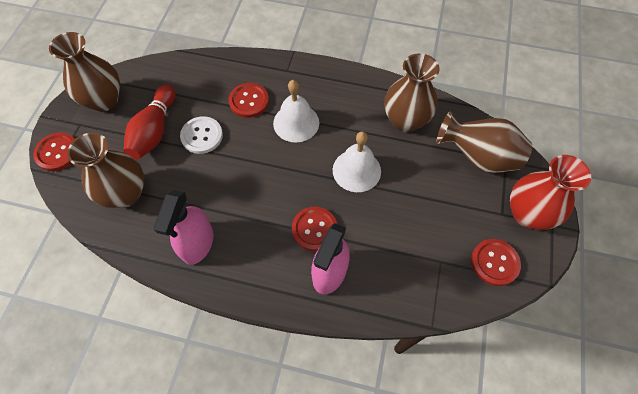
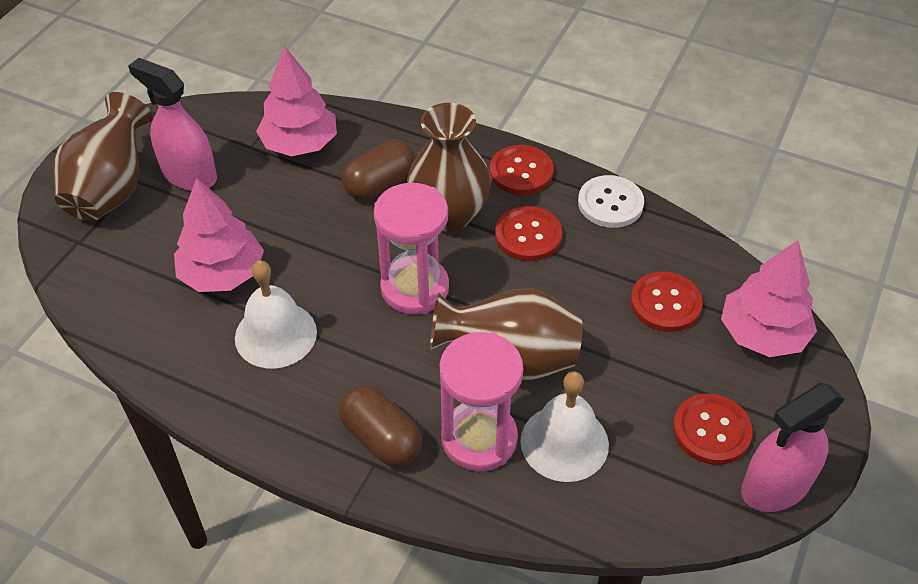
brown capsule: 0 -> 2
brown vase: 4 -> 3
pink hourglass: 0 -> 2
pink tree: 0 -> 3
red bowling pin: 1 -> 0
red vase: 1 -> 0

